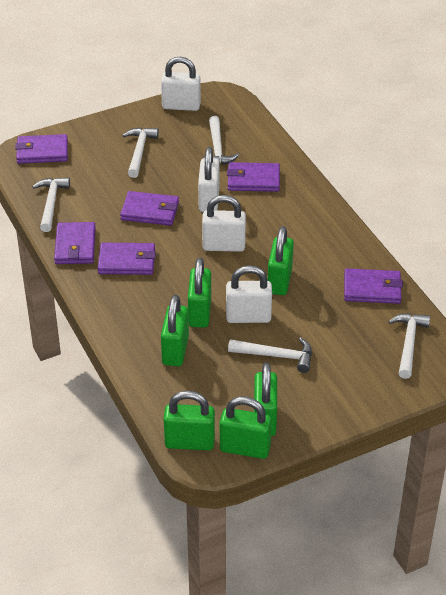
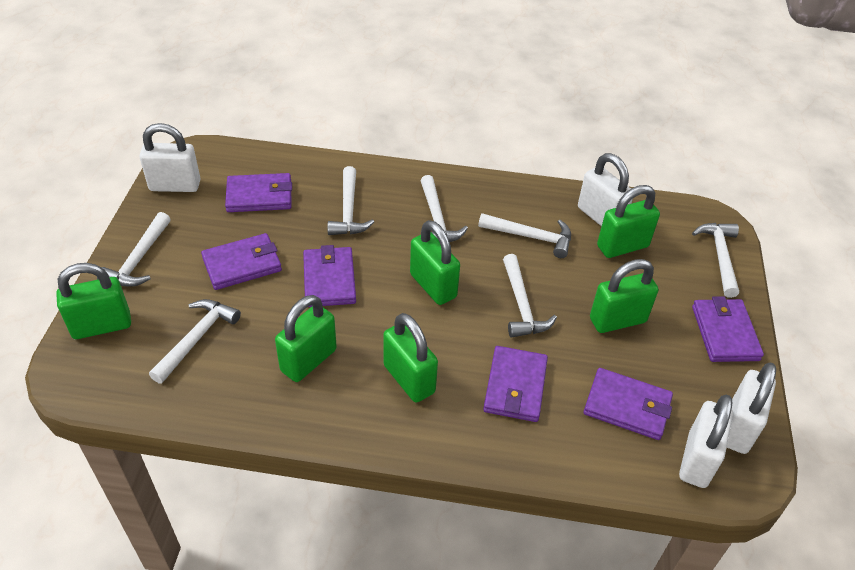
white hammer: 5 -> 7

